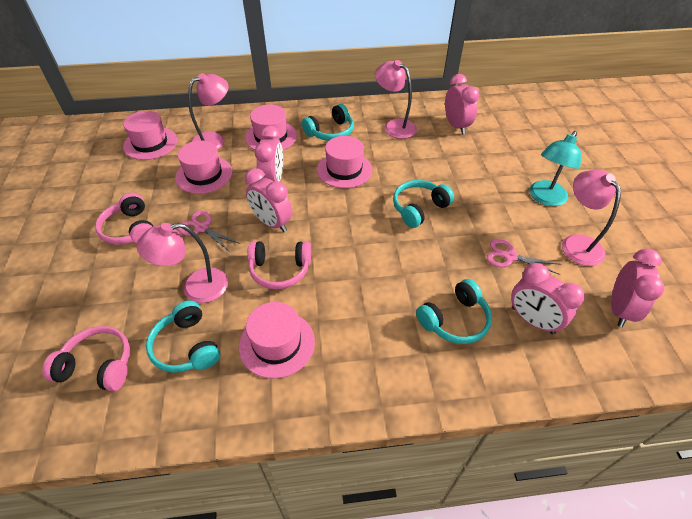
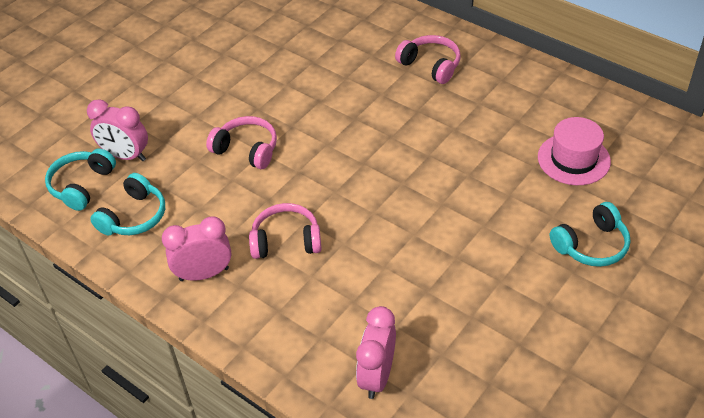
pink clock: 5 -> 3
pink hat: 5 -> 1
pink lamp: 4 -> 0
pink scissors: 2 -> 0
turquoise headphones: 4 -> 3
turquoise lamp: 1 -> 0

